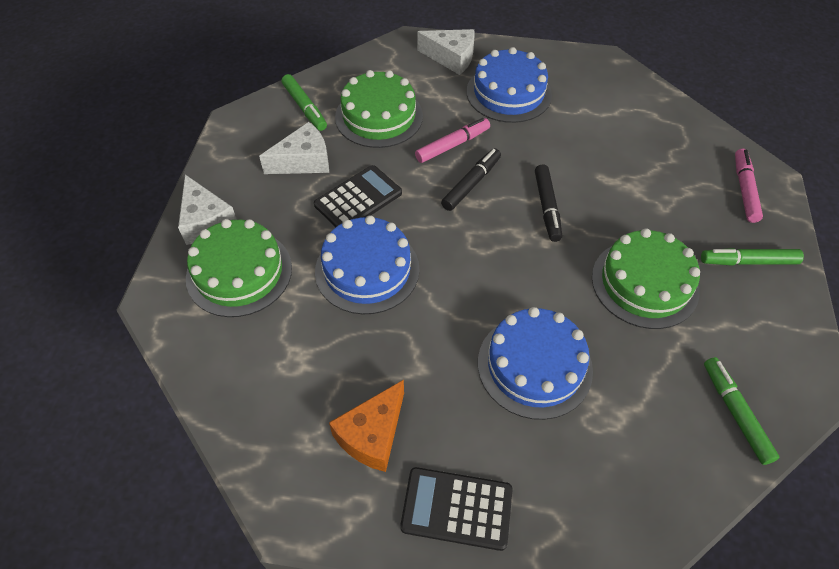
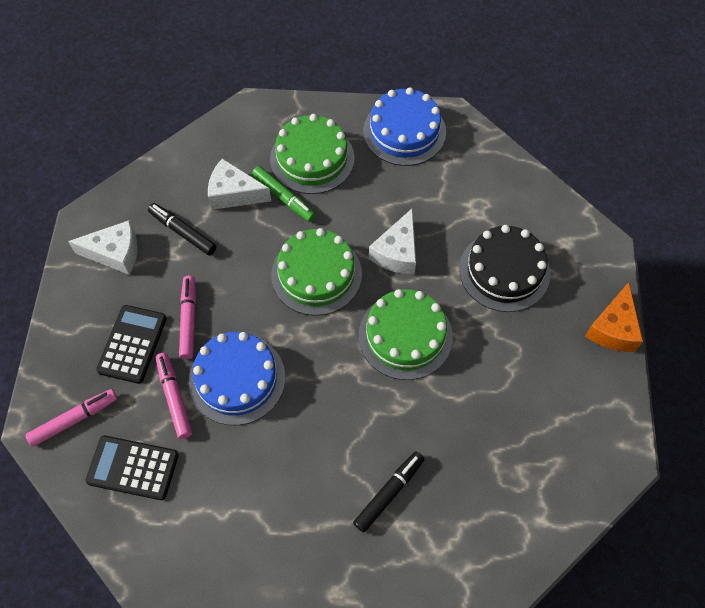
black cake: 0 -> 1
blue cake: 3 -> 2
green marker: 3 -> 1
pink marker: 2 -> 3

